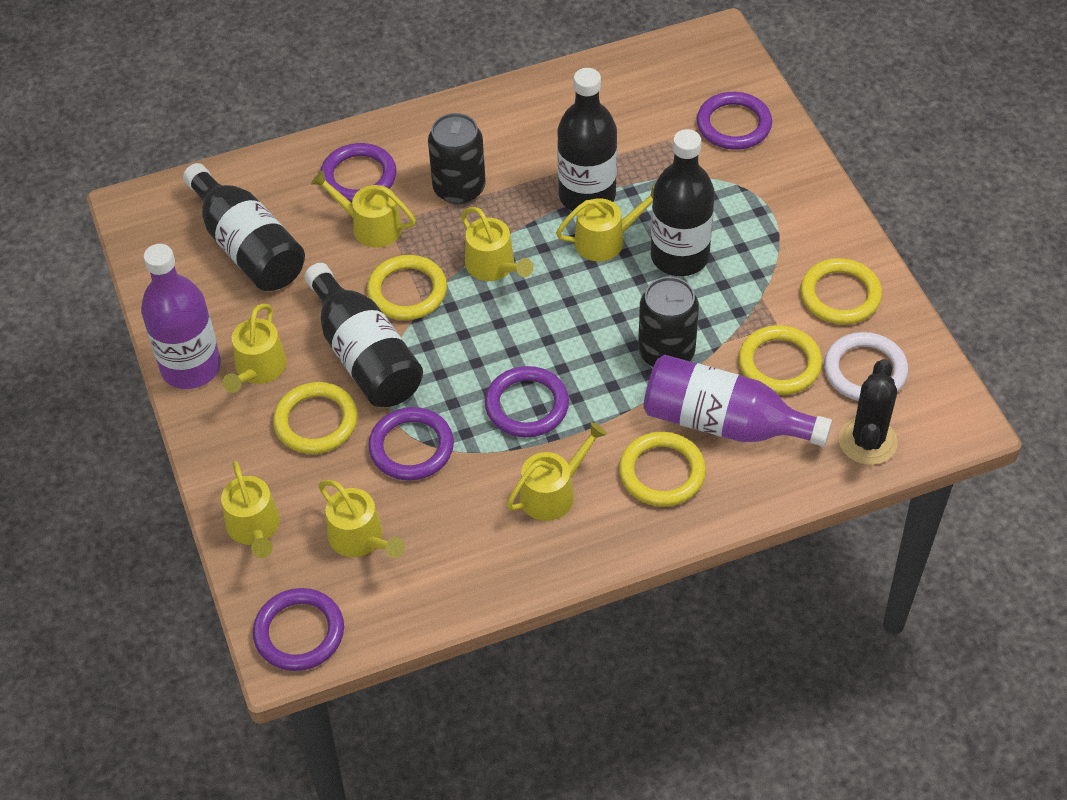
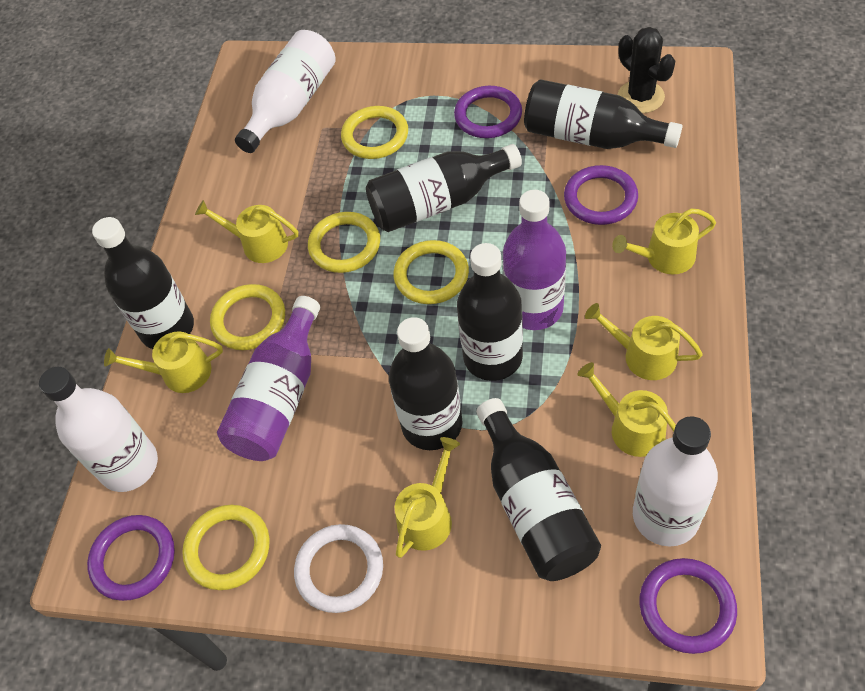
black bottle: 4 -> 6
black can: 2 -> 0
purple ring: 5 -> 4
white bottle: 0 -> 3
yellow watering can: 7 -> 6

